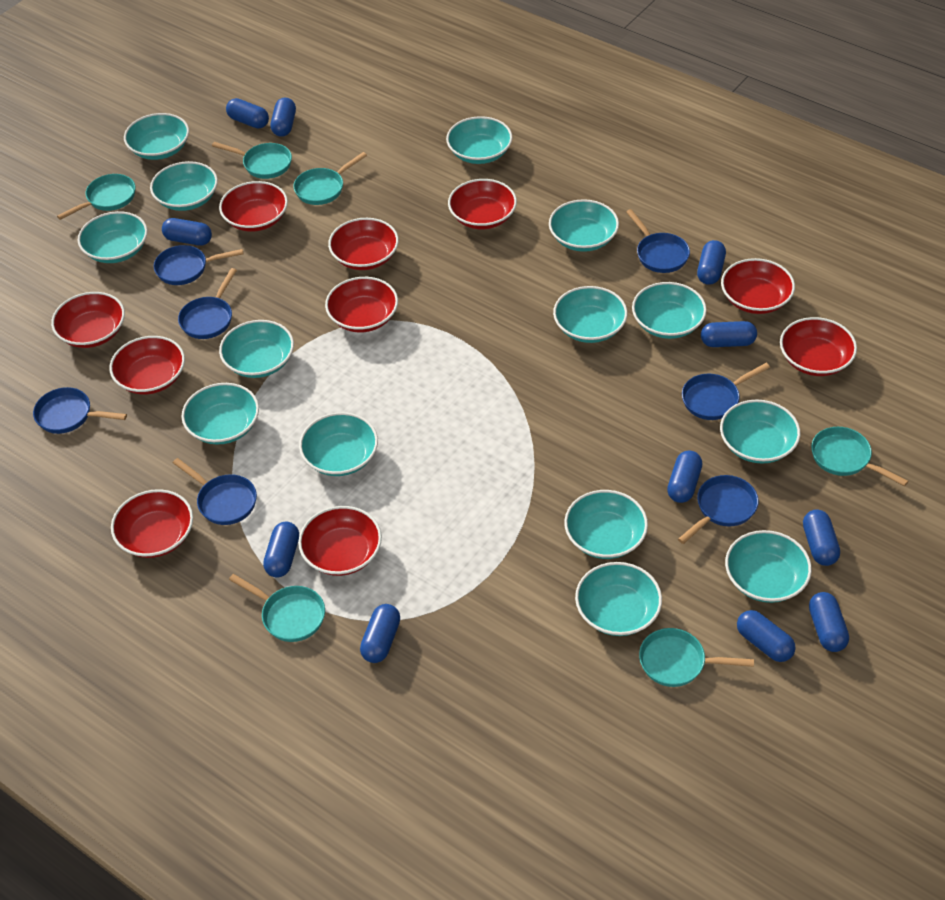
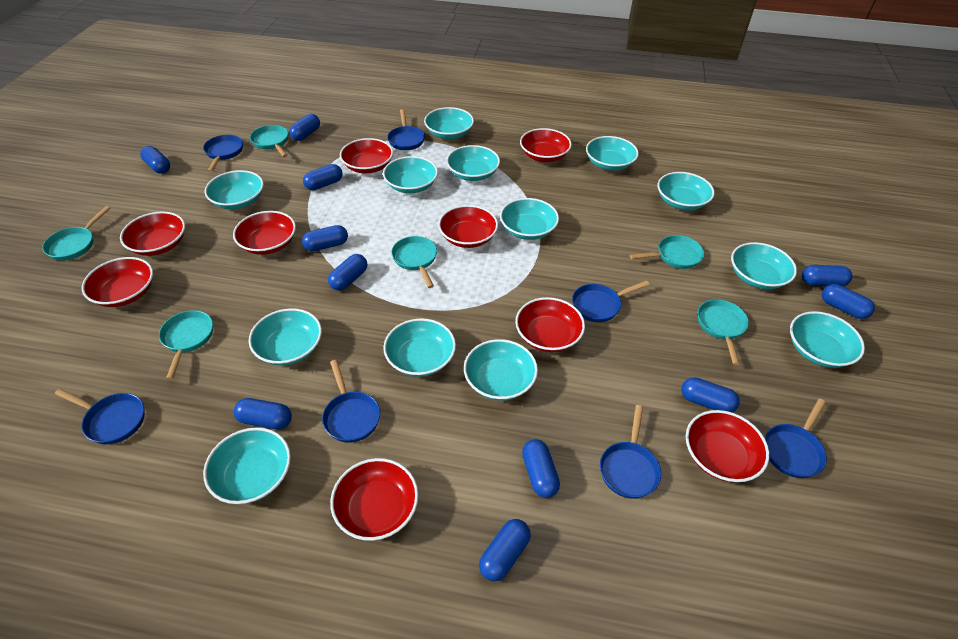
red bowl: 10 -> 9
turquoise bowl: 14 -> 13

